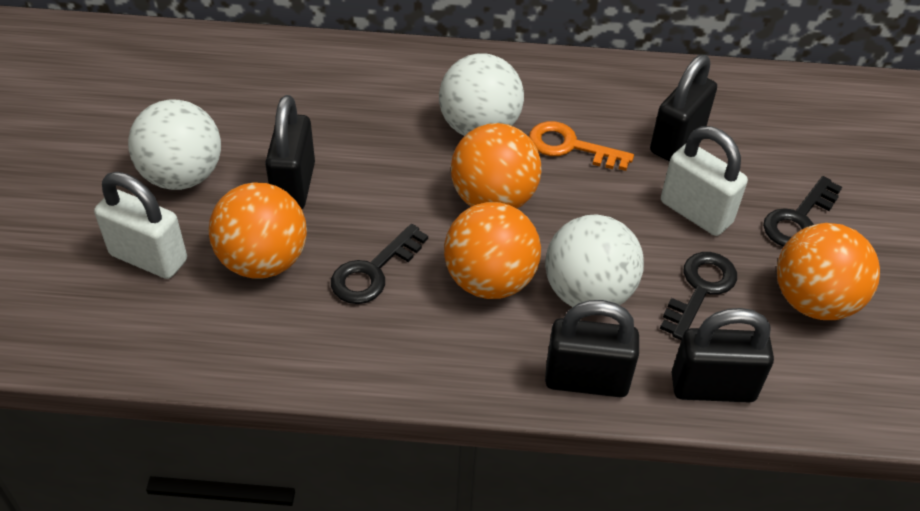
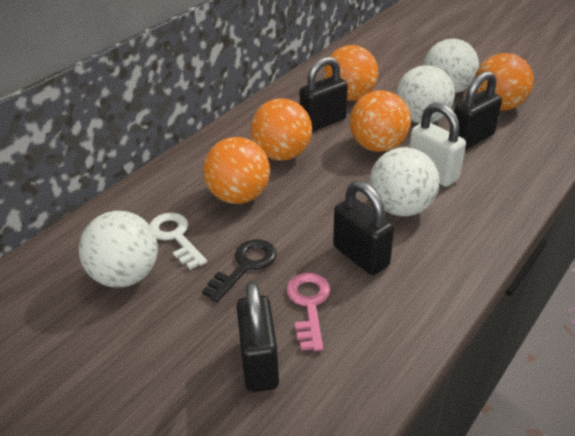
black key: 3 -> 1
orange ball: 4 -> 5
orange key: 1 -> 0
pink key: 0 -> 1
white ball: 3 -> 4
white key: 0 -> 1
white padlock: 2 -> 1

